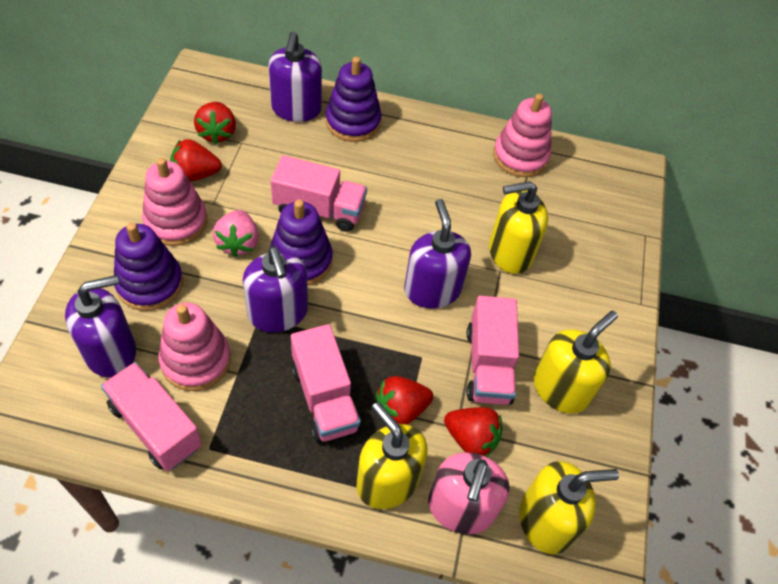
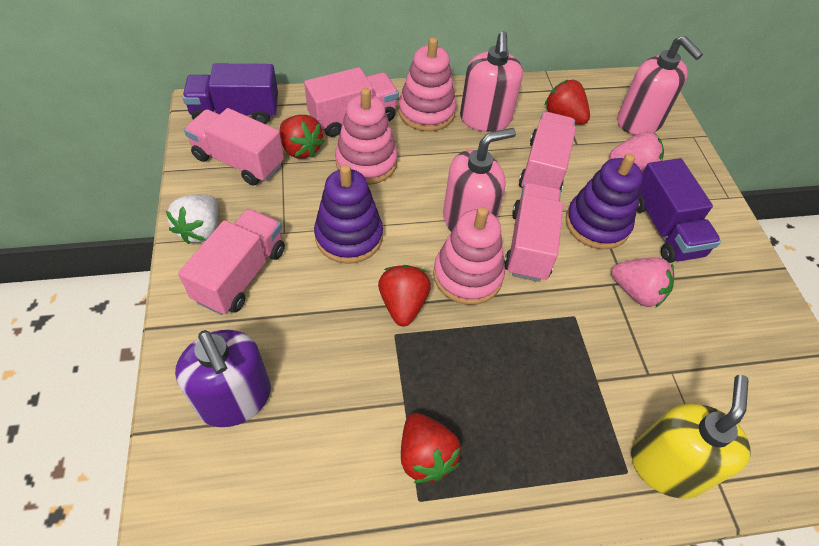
pink soap dispenser: 1 -> 3
pink strawberry: 1 -> 2
pink truck: 4 -> 5
purple soap dispenser: 4 -> 1
purple stacking toy: 3 -> 2
purple truck: 0 -> 2
white strawberry: 0 -> 1
yellow soap dispenser: 4 -> 1

